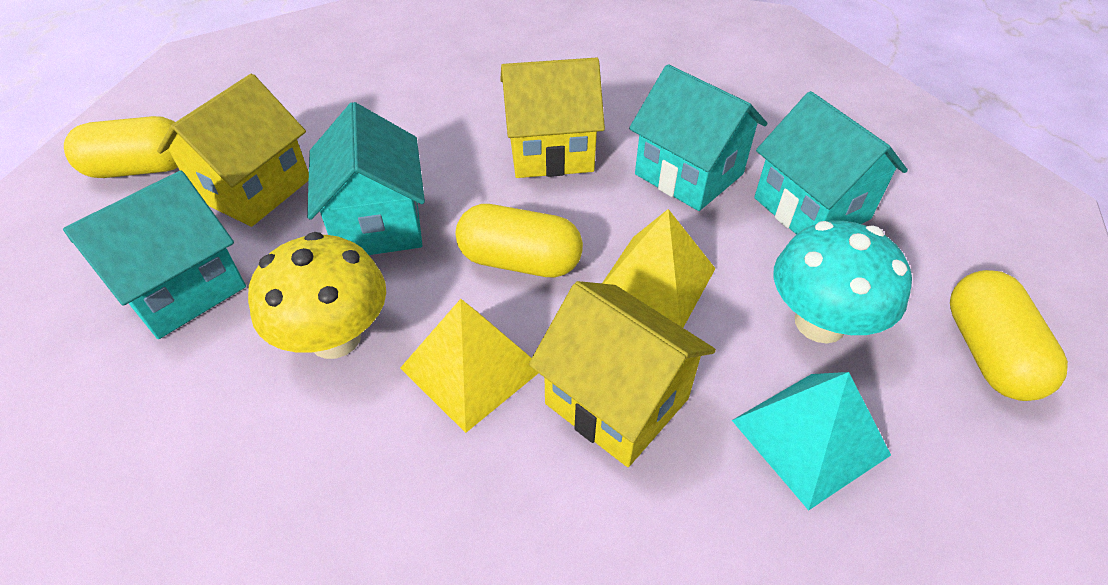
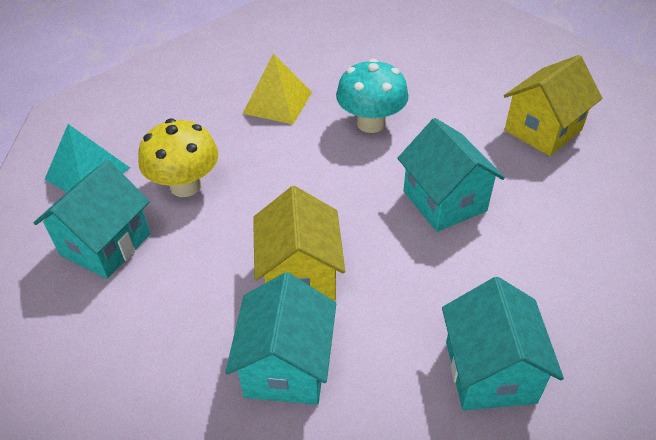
yellow capsule: 3 -> 0
yellow house: 3 -> 2
yellow pyramid: 2 -> 1

